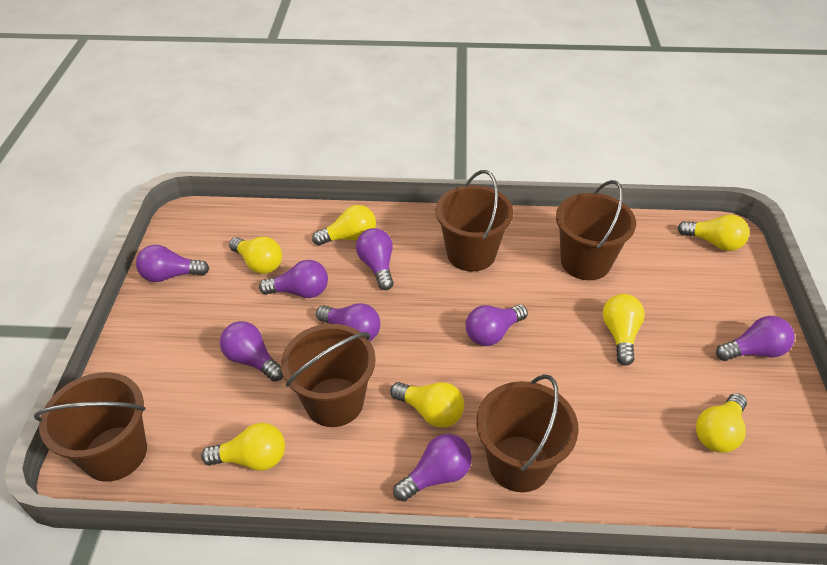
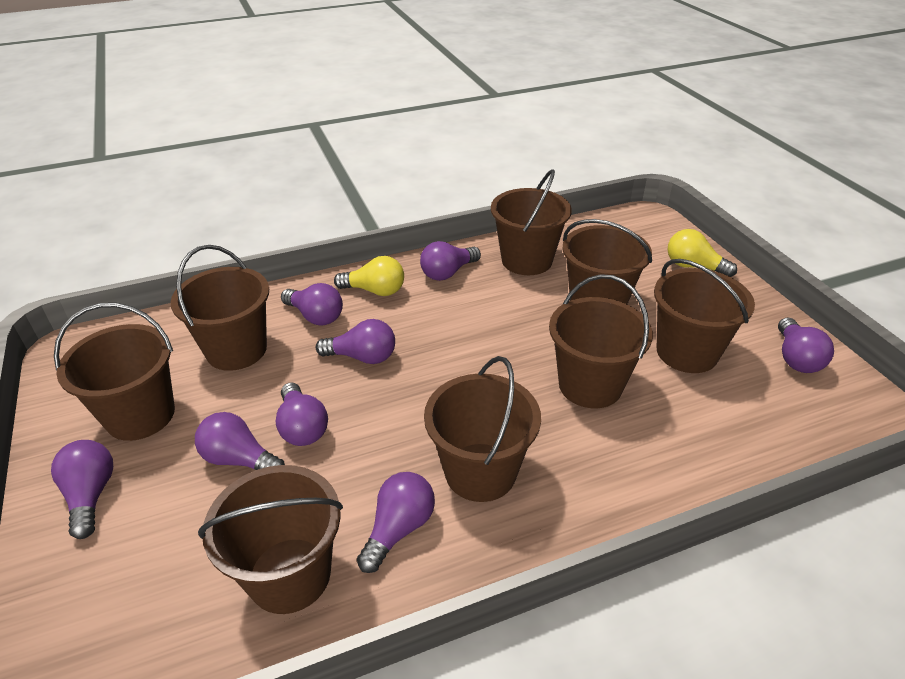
brown bucket: 5 -> 8
yellow light bulb: 7 -> 2

